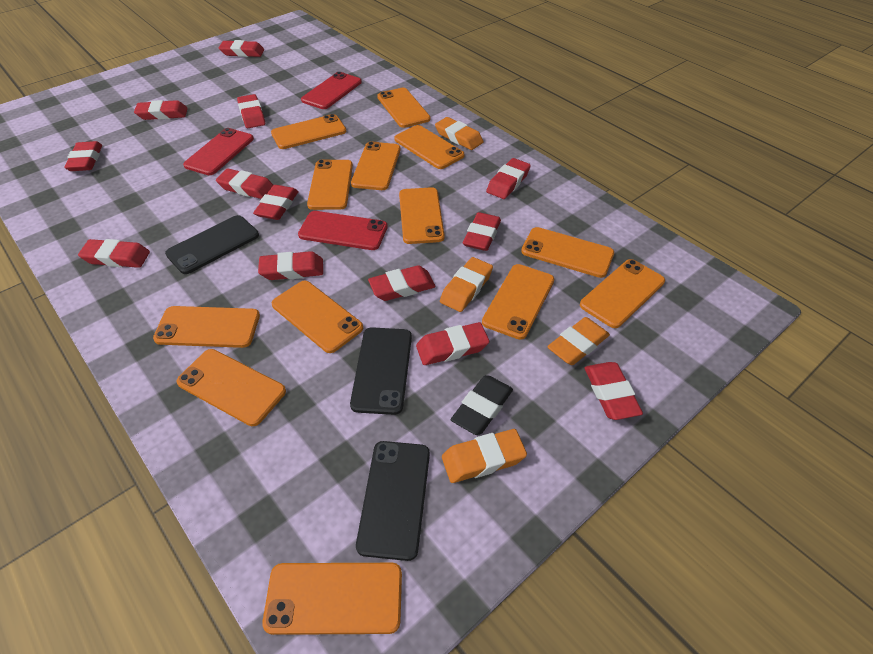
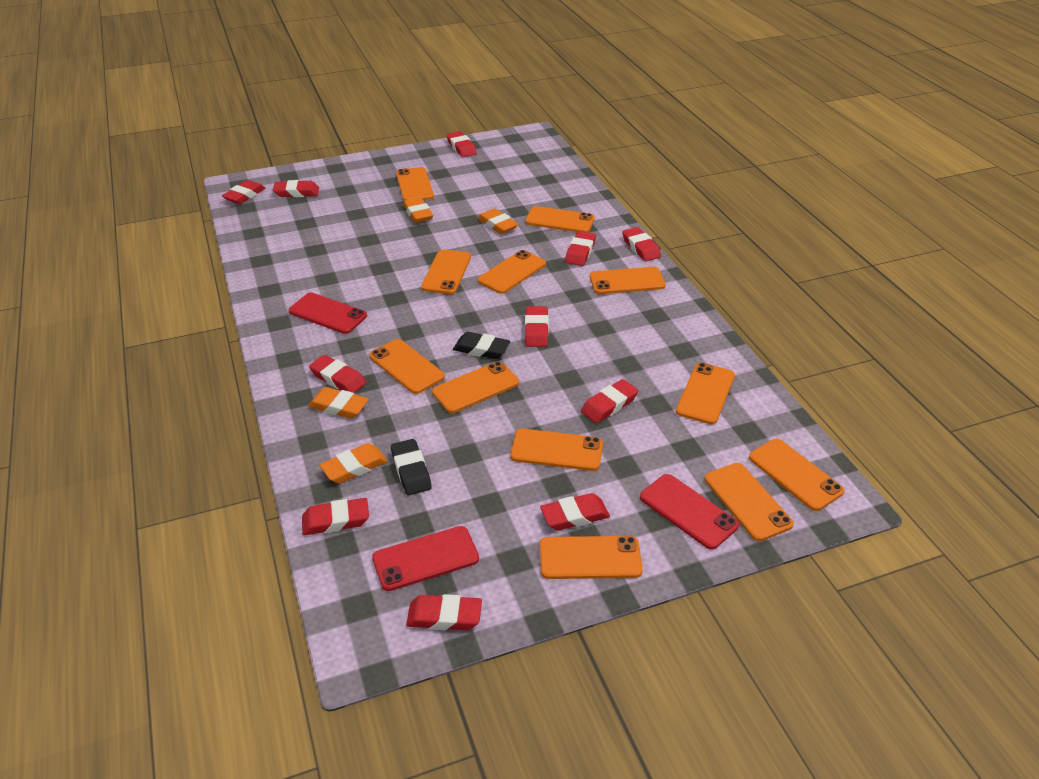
black eraser: 1 -> 2
black phone: 3 -> 0
orange phone: 13 -> 12
red eraser: 13 -> 11

